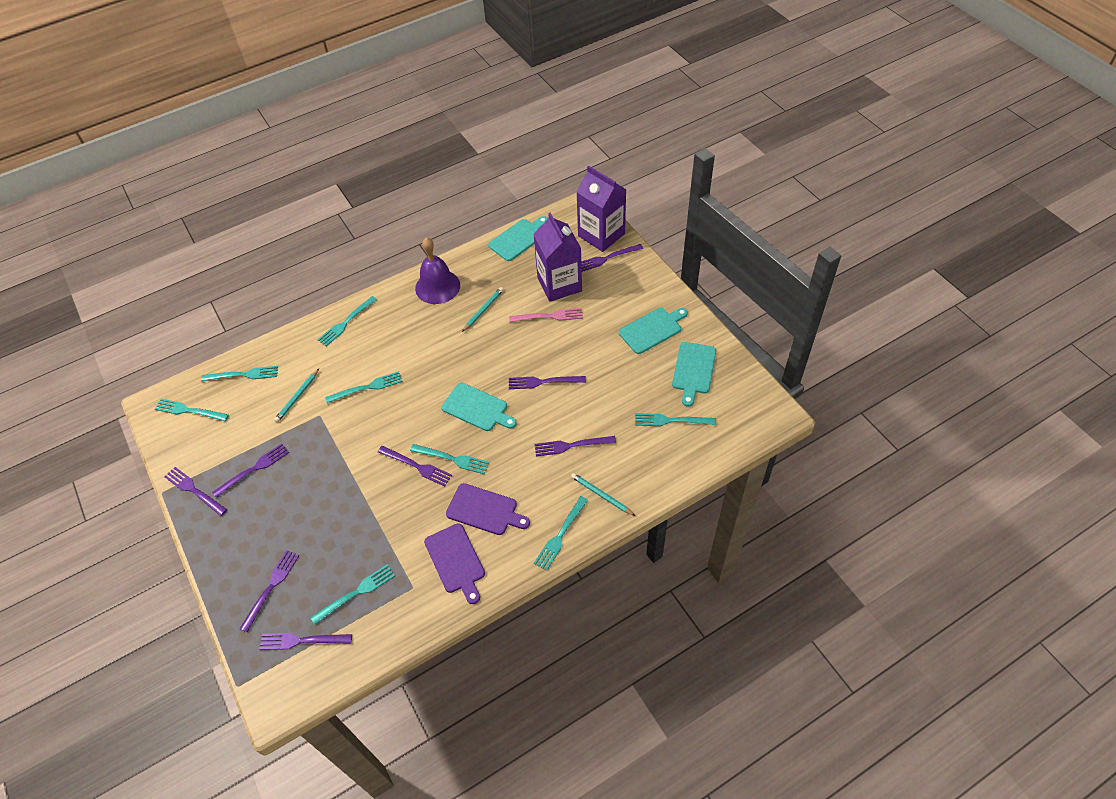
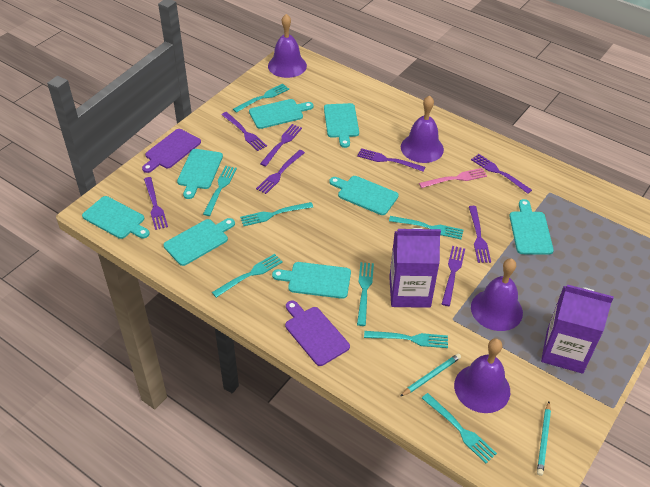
purple bell: 1 -> 4
turquoise cutting board: 4 -> 8
turquoise pencil: 3 -> 2

